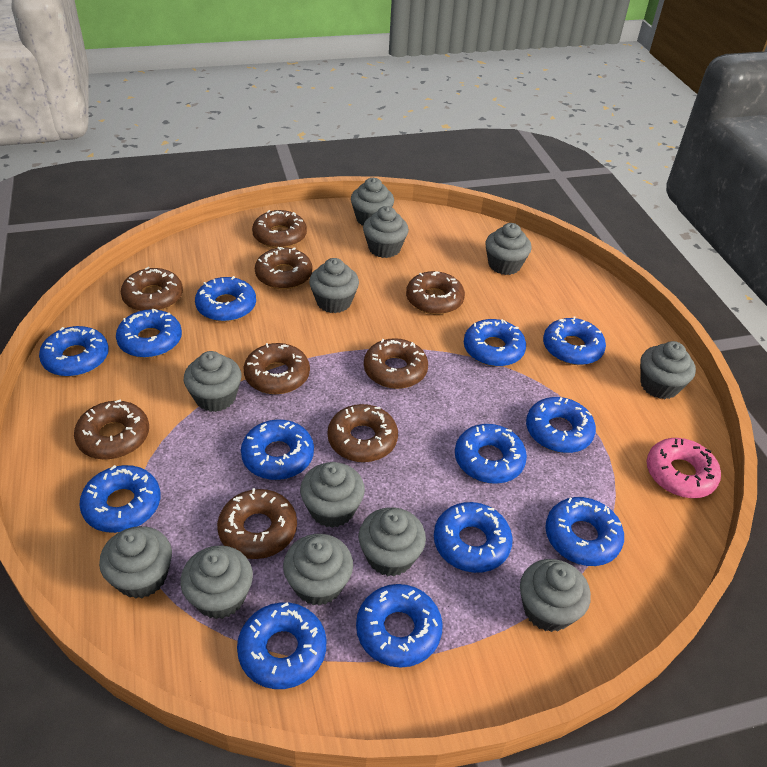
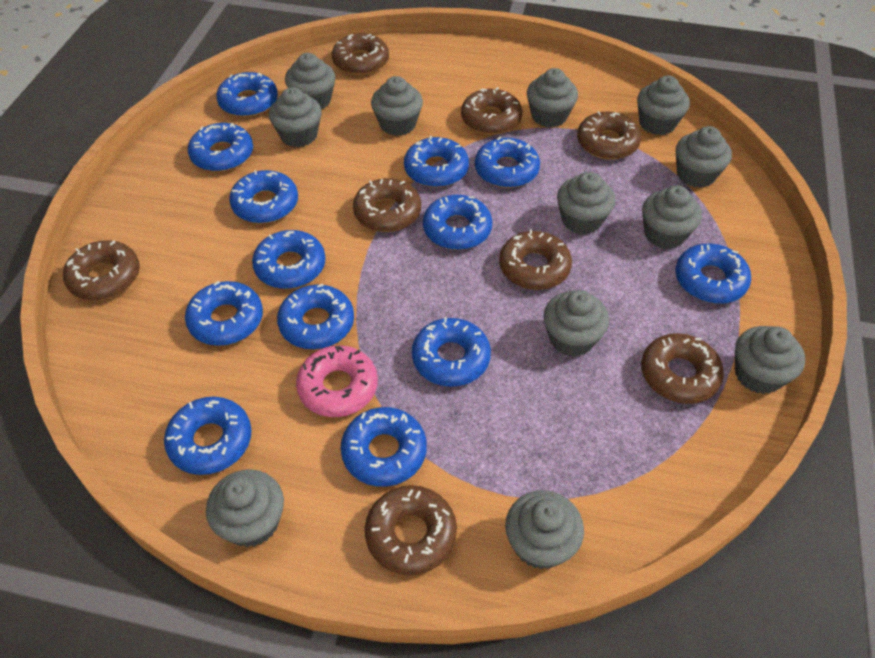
brown donut: 9 -> 8

